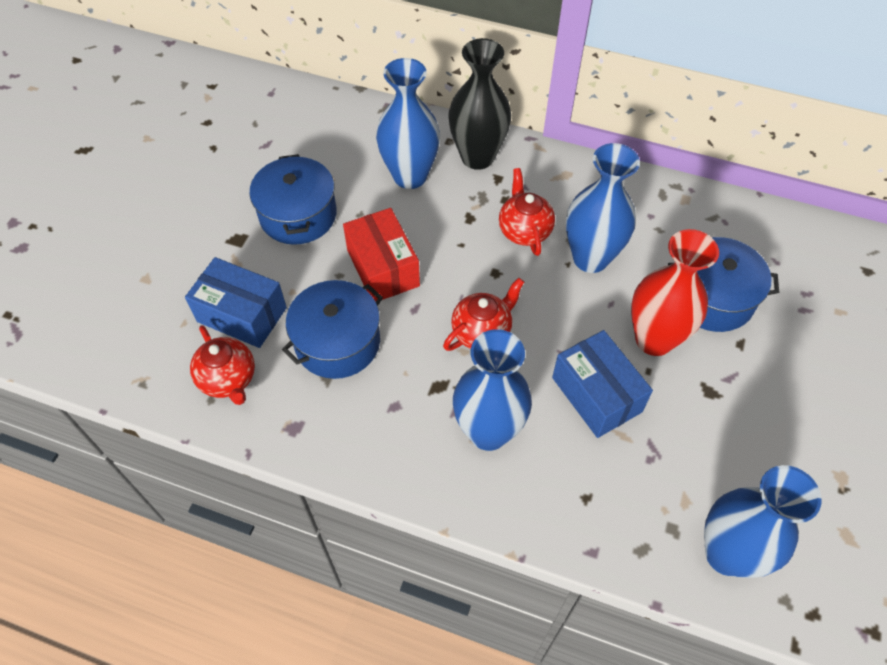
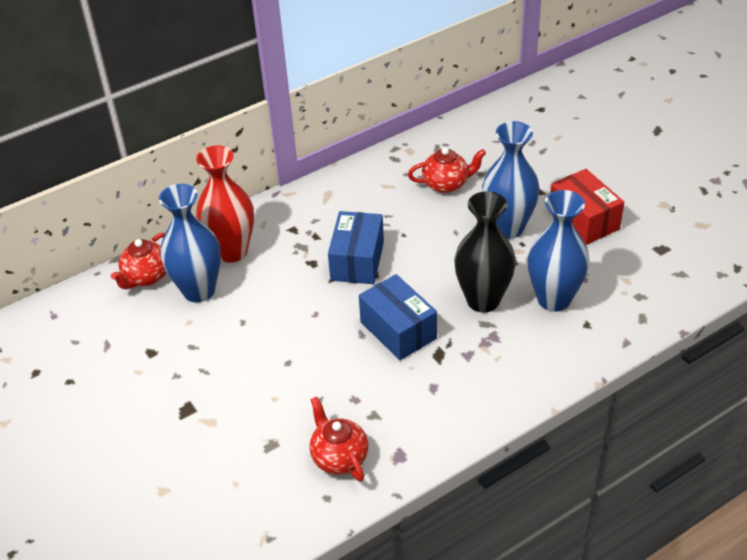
blue pot: 3 -> 0
blue vase: 4 -> 3

